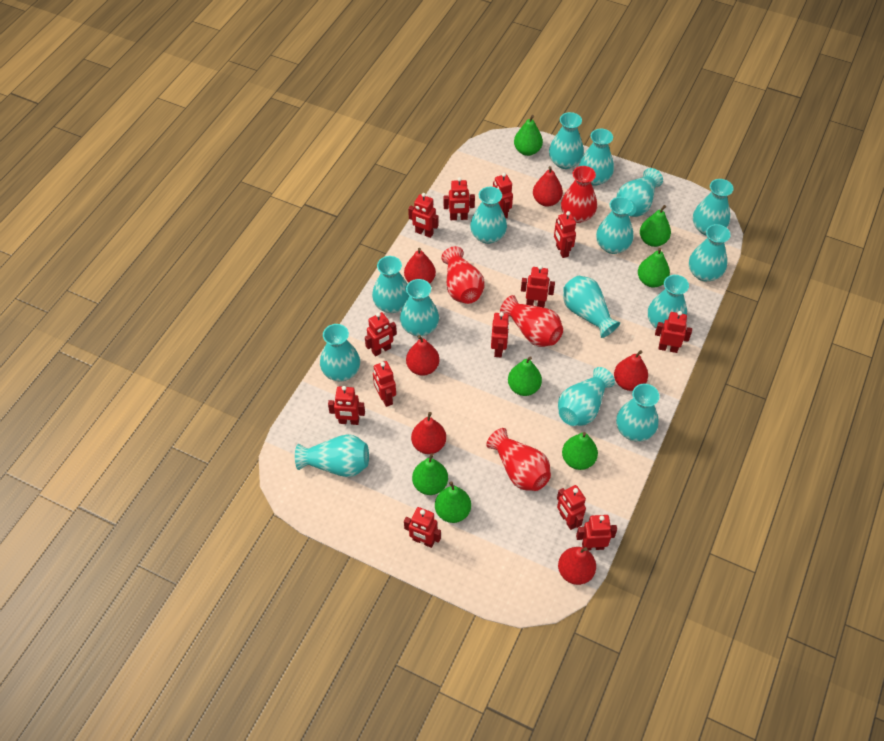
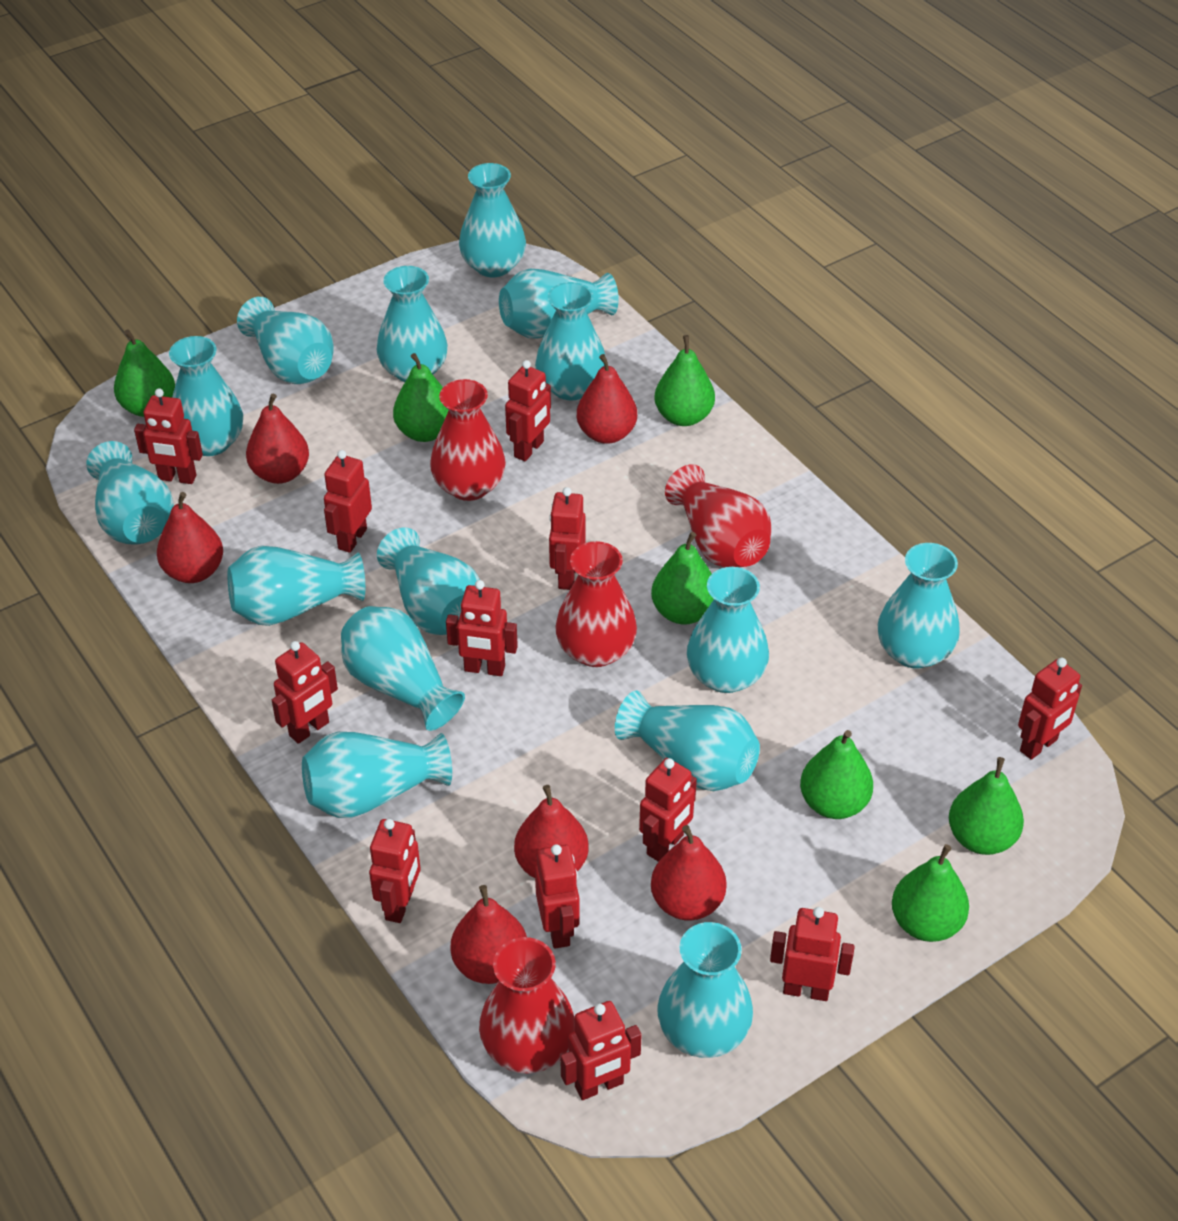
red robot: 13 -> 12

